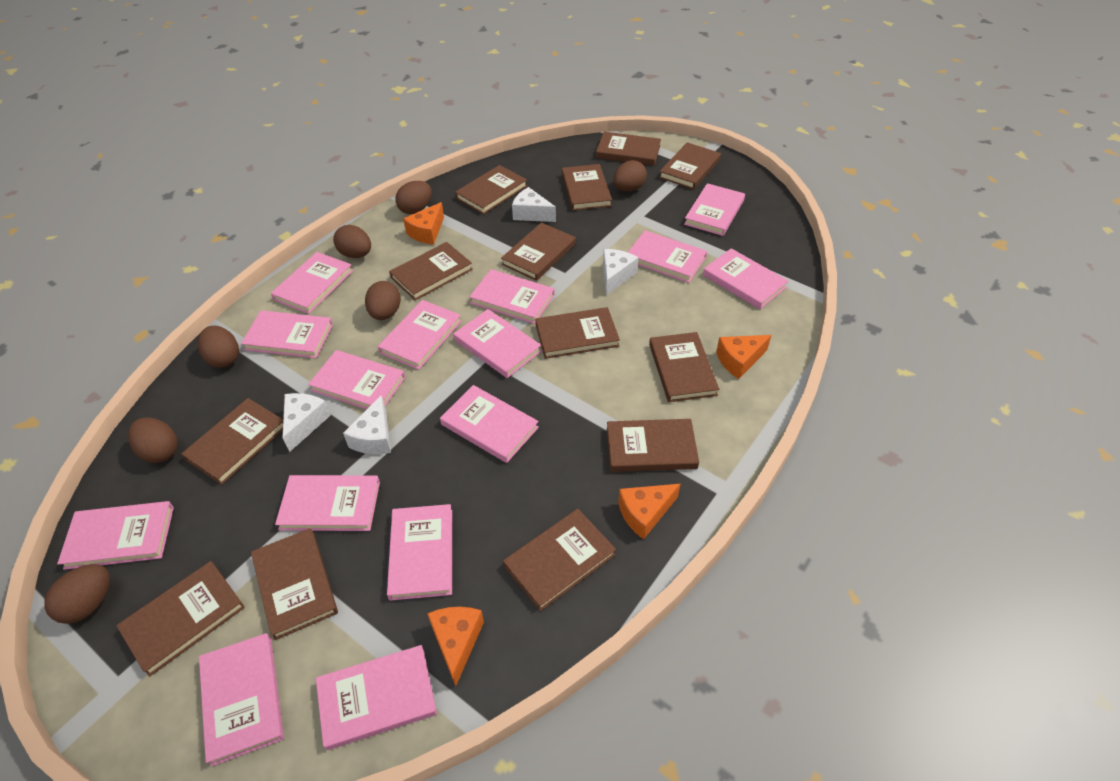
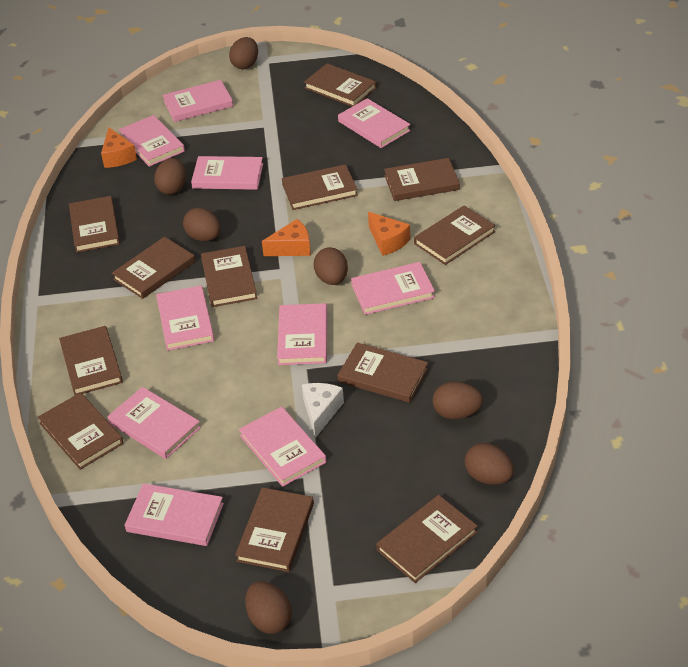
brown book: 13 -> 12
orange cheese: 4 -> 3
pink book: 15 -> 10
white cheese: 4 -> 1

